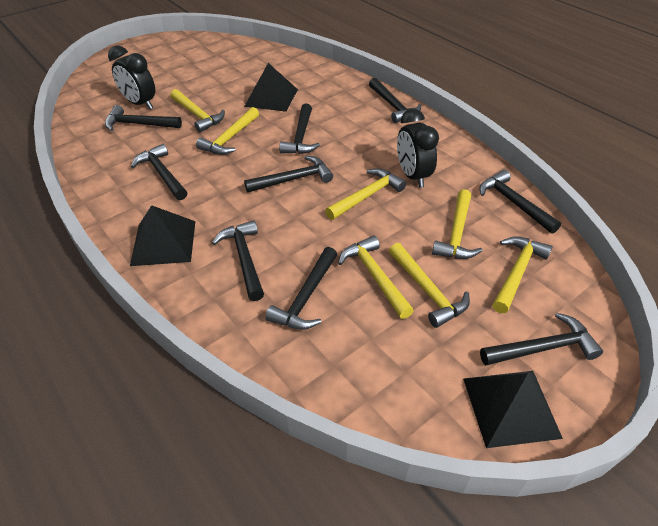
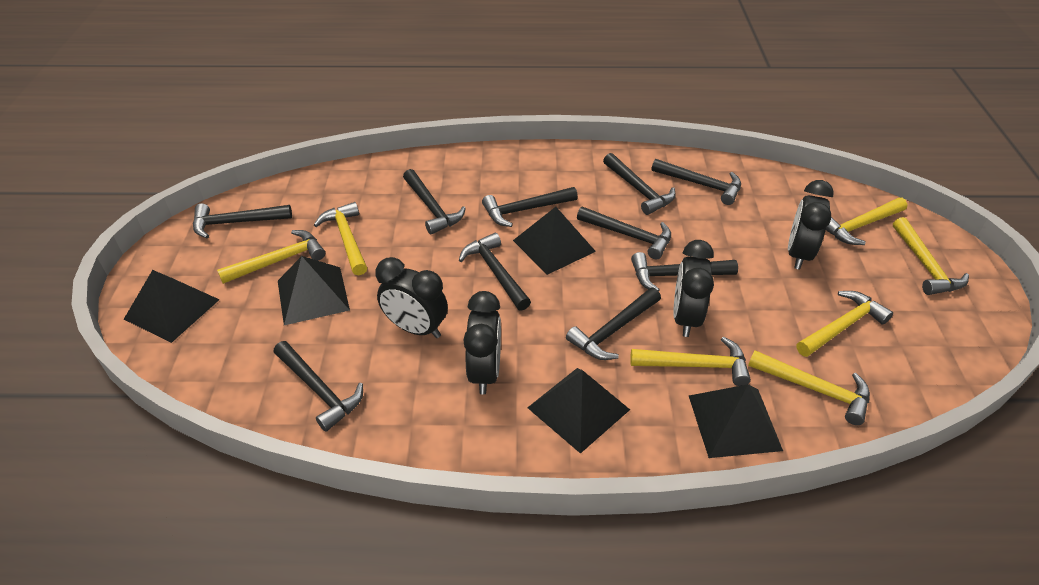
black clock: 2 -> 4
black hammer: 9 -> 10
black pyramid: 3 -> 5

